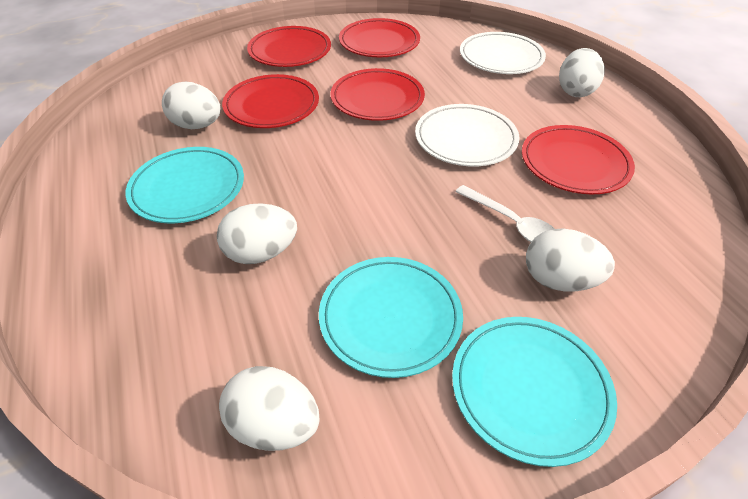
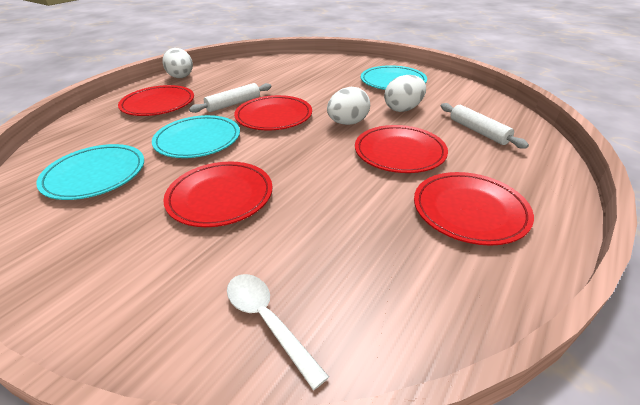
white egg: 5 -> 3
white plate: 2 -> 0
white rolling pin: 0 -> 2

